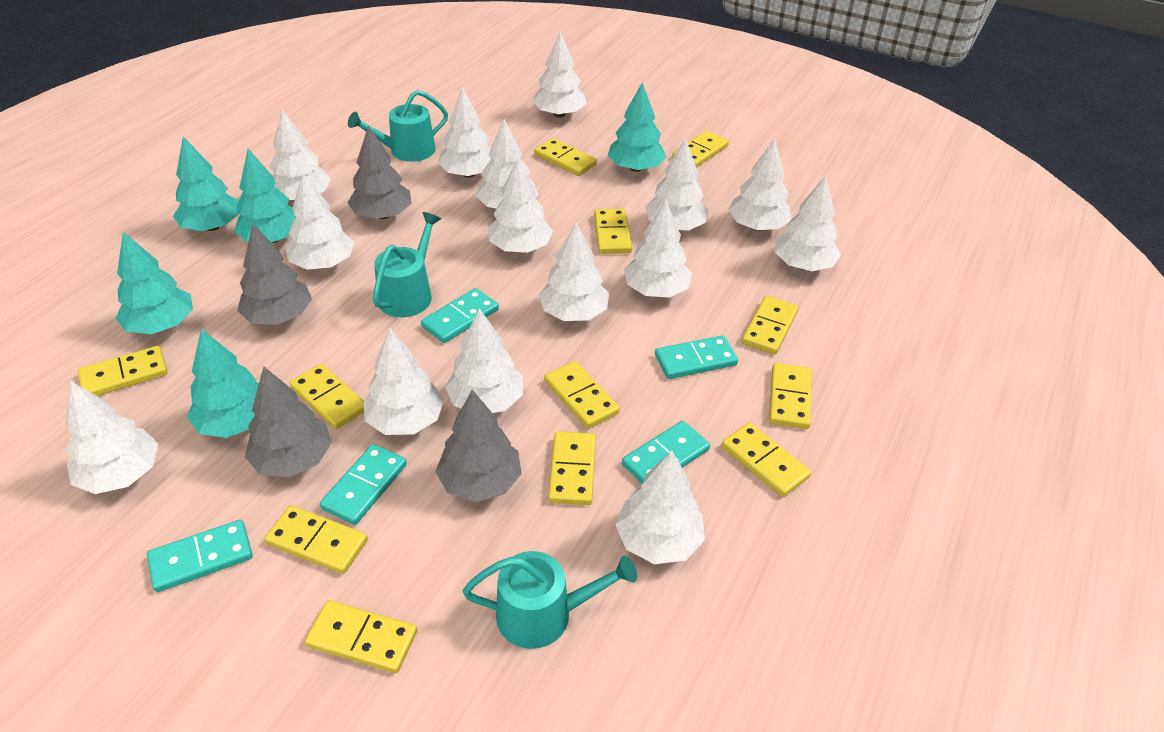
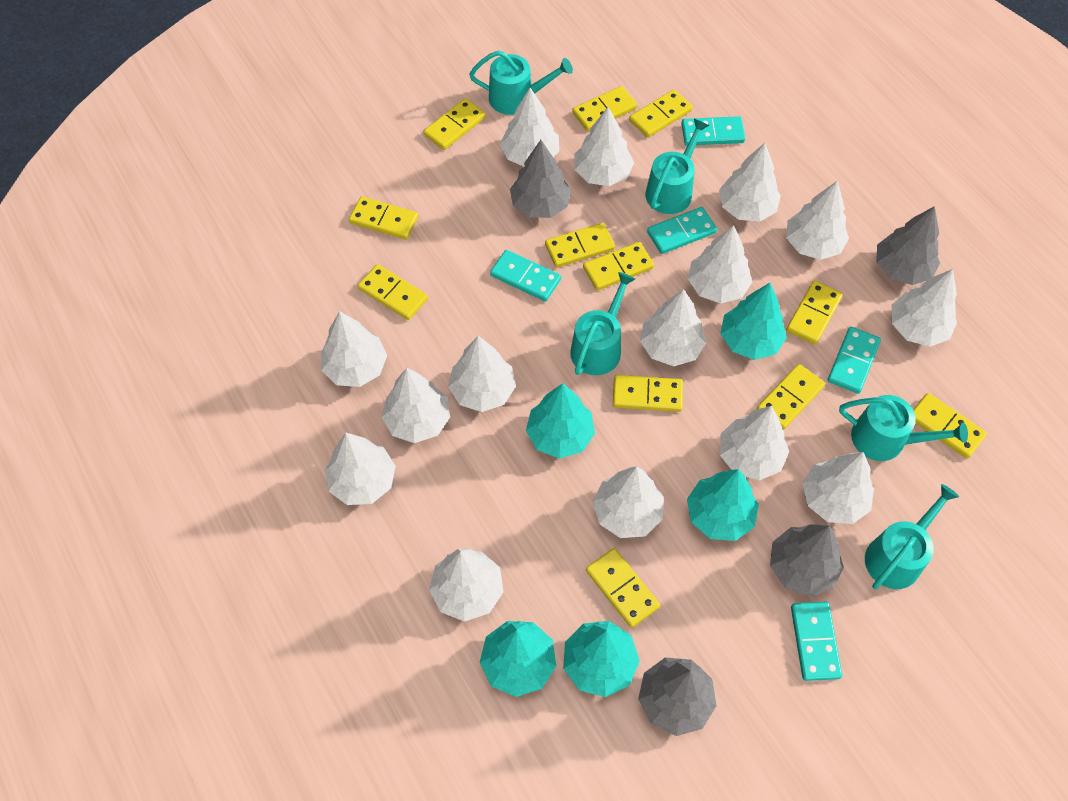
turquoise watering can: 3 -> 5

